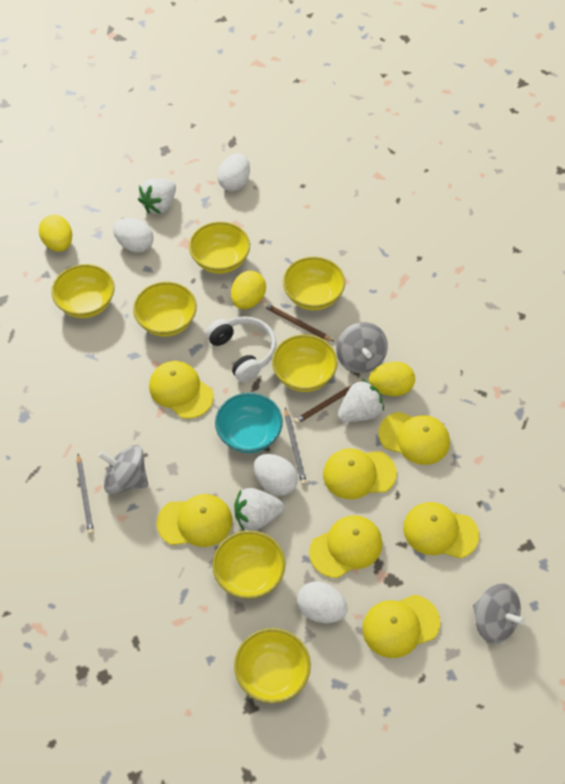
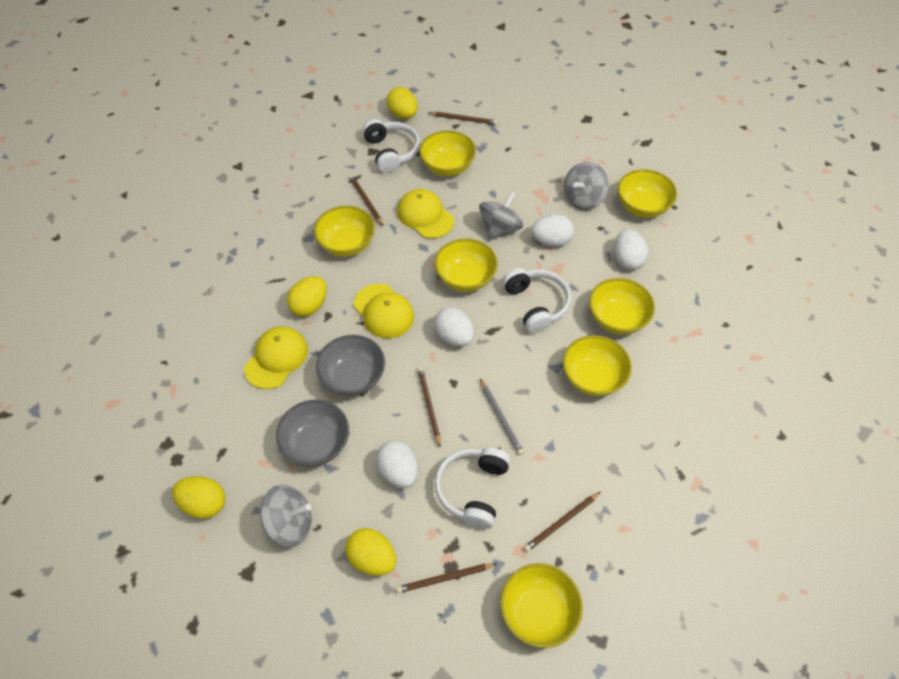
brown pencil: 2 -> 5
grey bowl: 0 -> 2
grey pencil: 2 -> 1
turquoise bowl: 1 -> 0
white headphones: 1 -> 3
white strawberry: 3 -> 0
yellow cap: 7 -> 3
yellow egg: 3 -> 4

